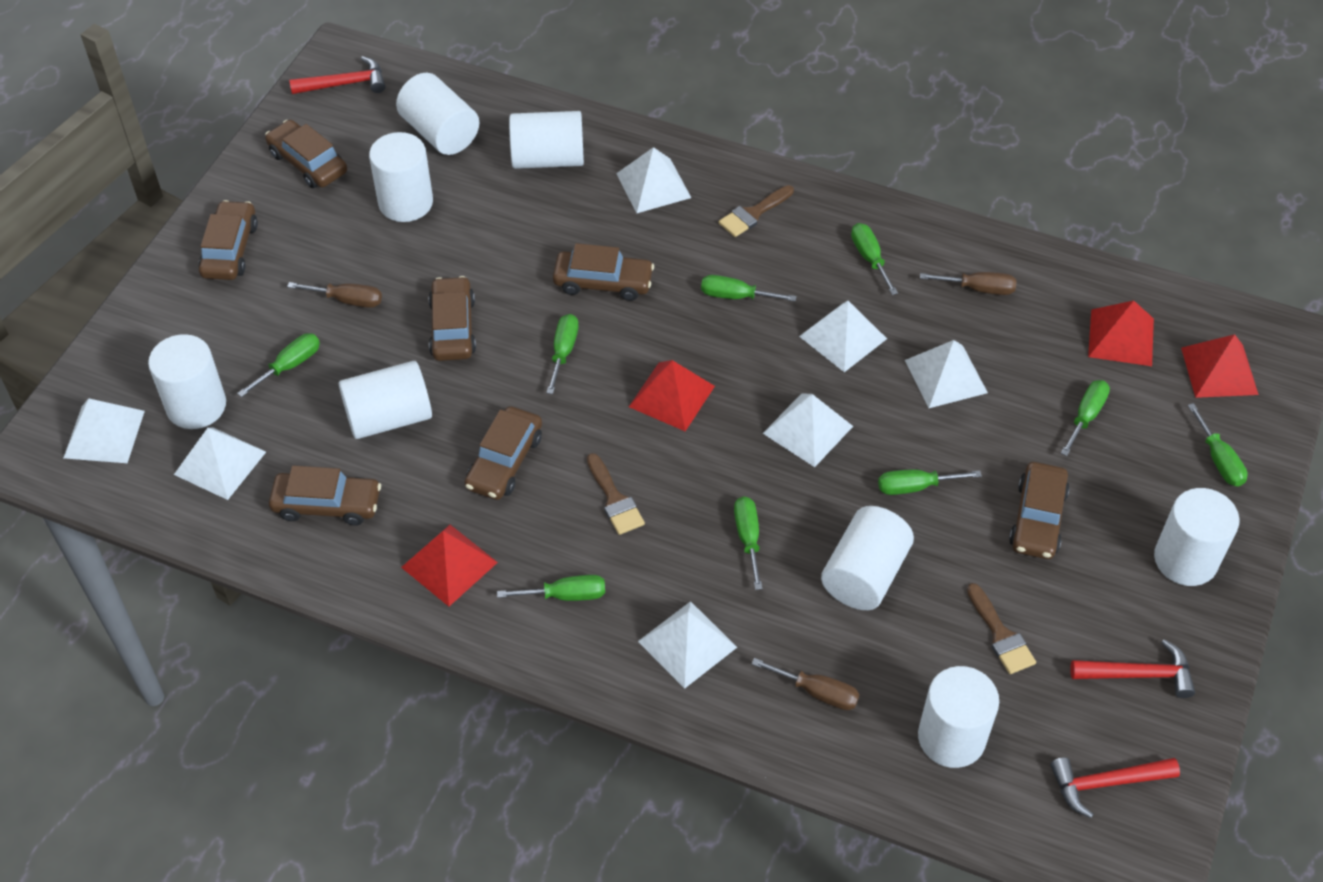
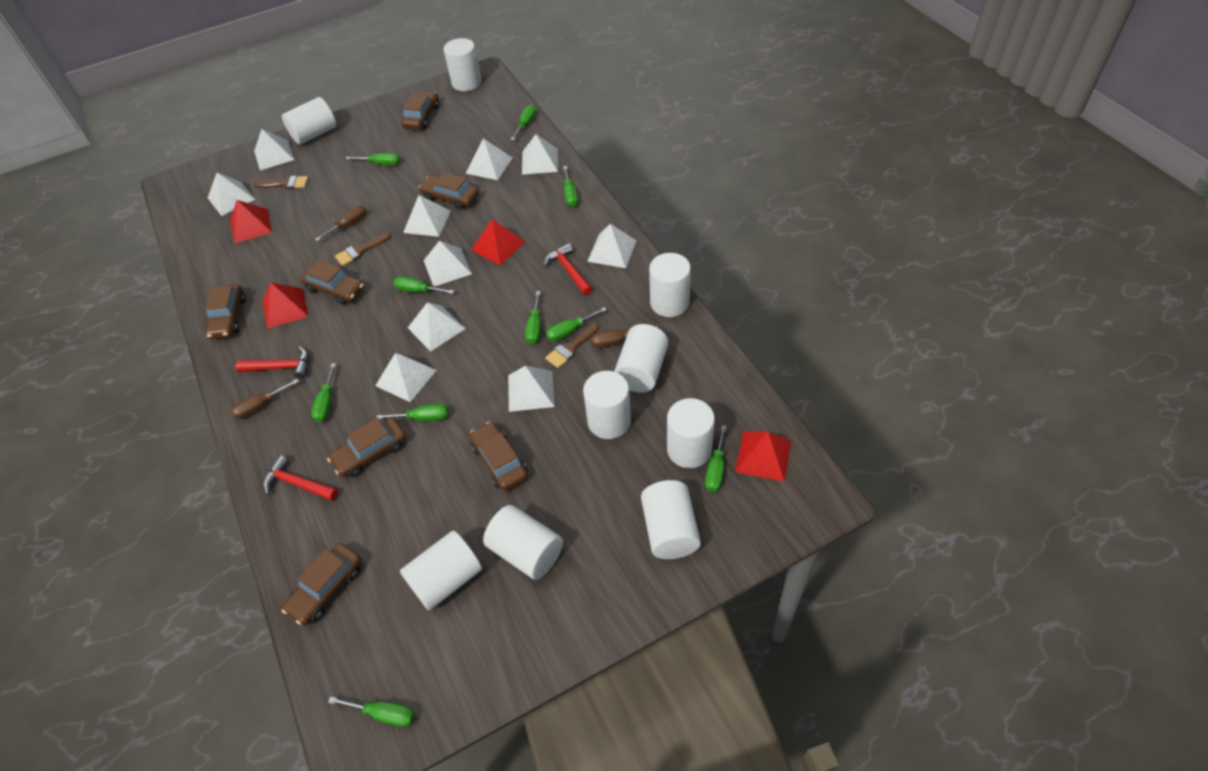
green screwdriver: 9 -> 10
white cylinder: 8 -> 9
white pyramid: 7 -> 10

